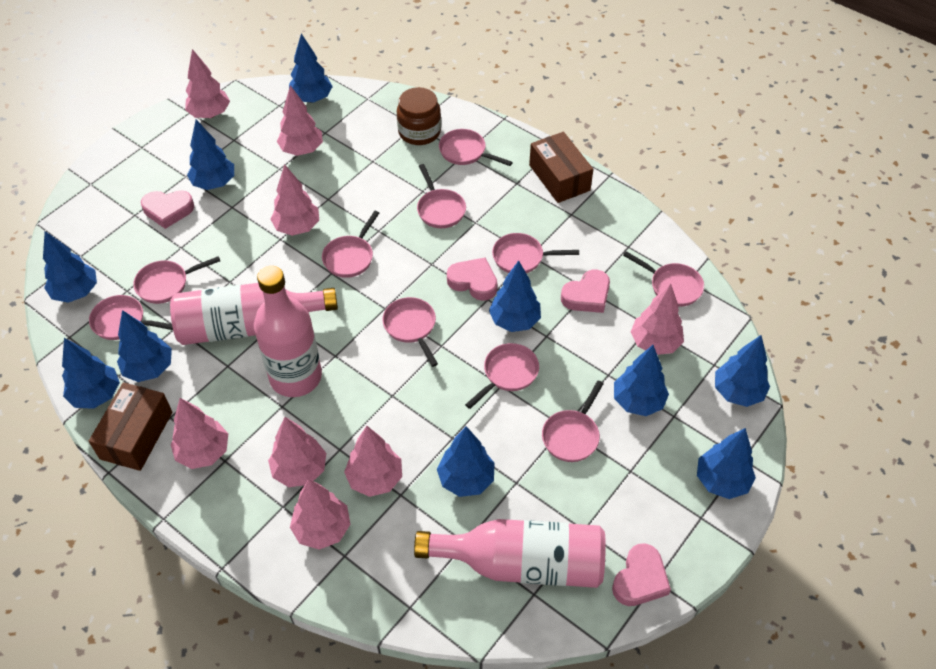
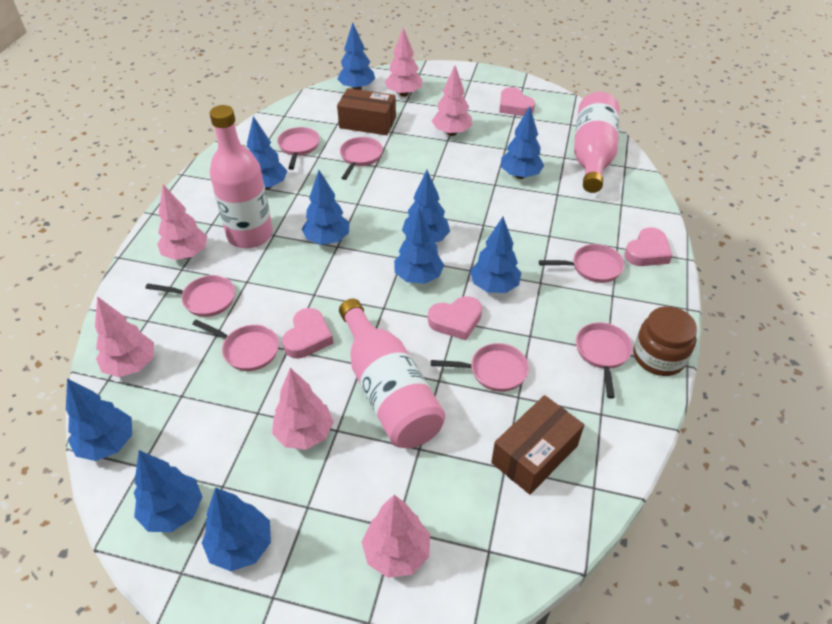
pink pan: 10 -> 7
pink tree: 8 -> 6

